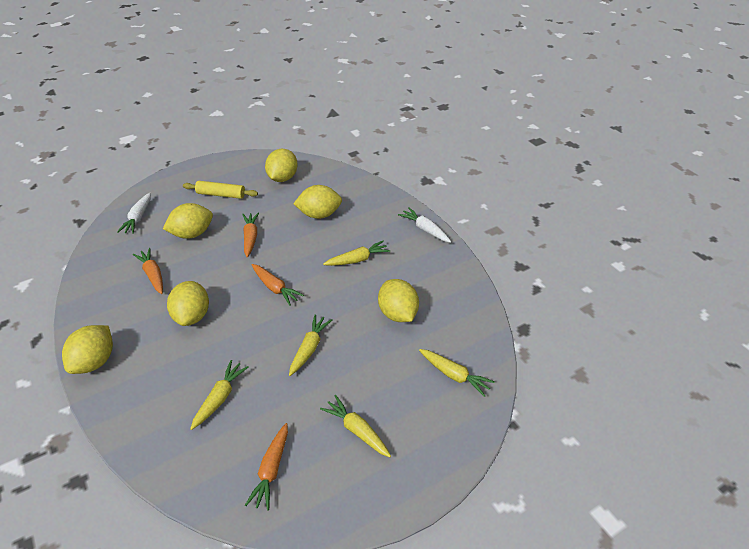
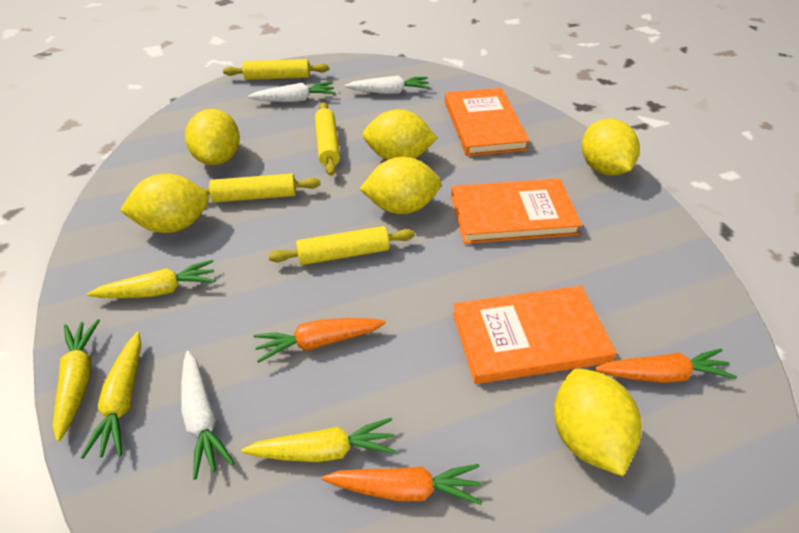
orange book: 0 -> 3
orange carrot: 4 -> 3
white carrot: 2 -> 3
yellow carrot: 5 -> 4
yellow rolling pin: 1 -> 4

